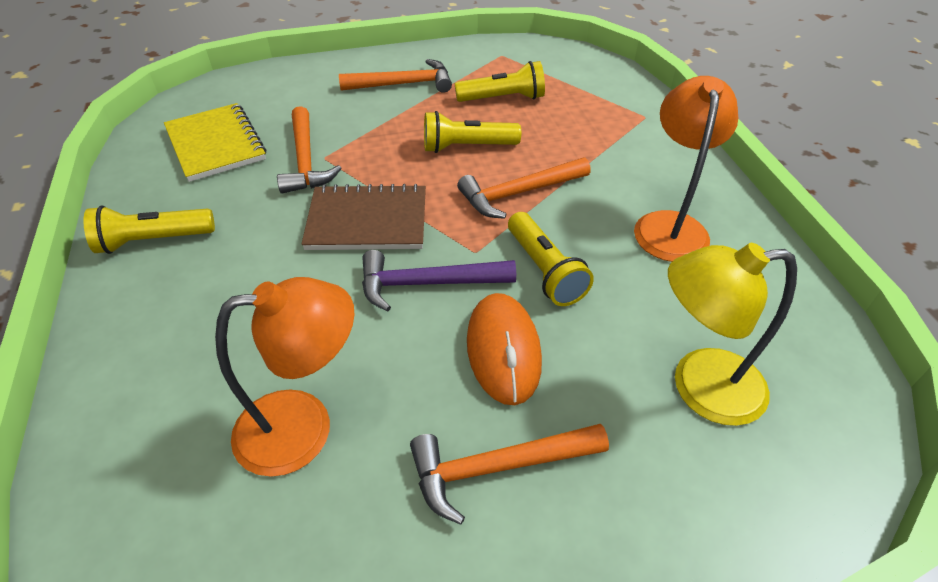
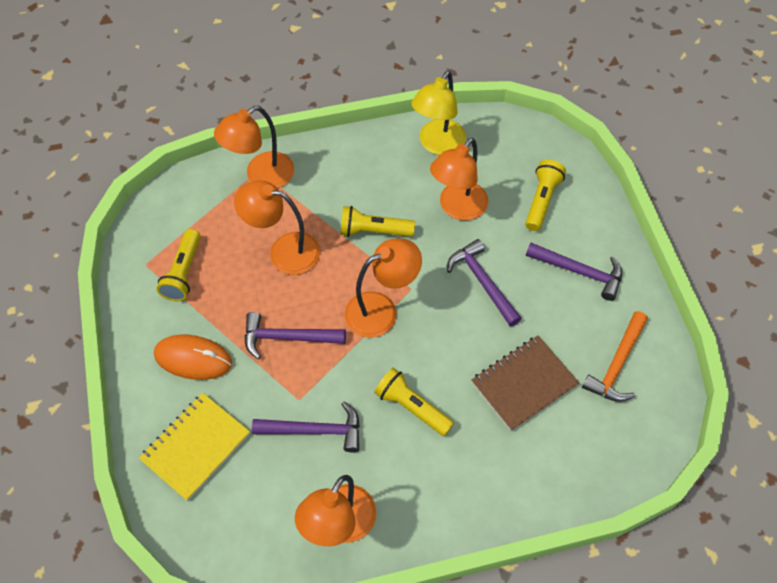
orange hammer: 4 -> 1
orange lamp: 2 -> 5
purple hammer: 1 -> 4

